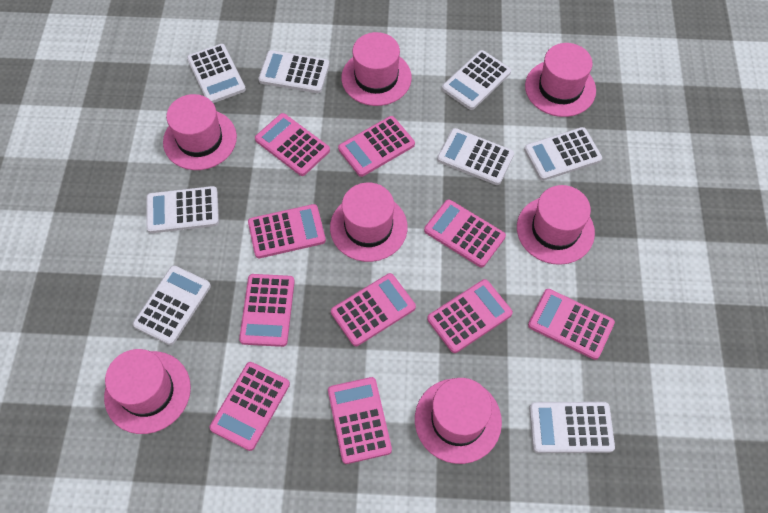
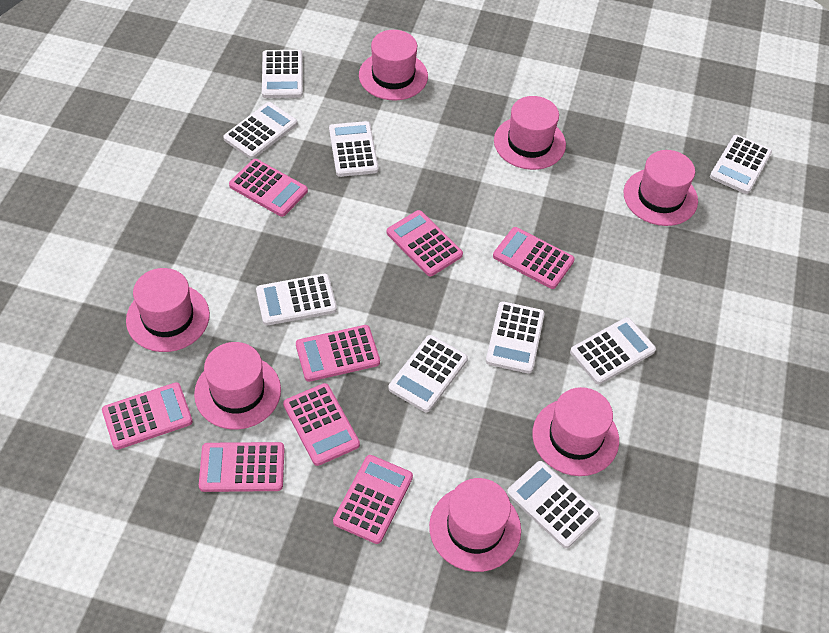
pink calculator: 10 -> 8
white calculator: 8 -> 9

